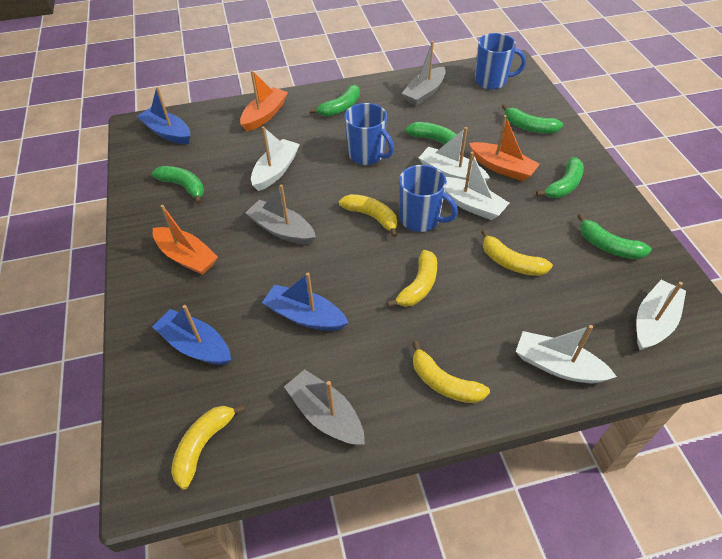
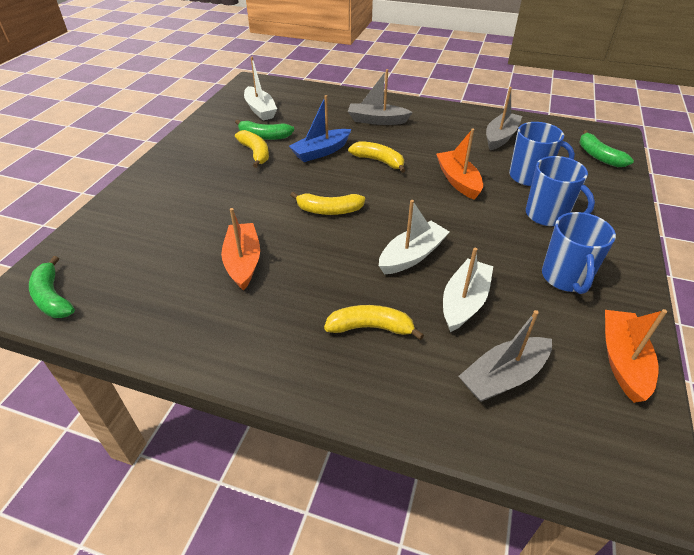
blue boat: 3 -> 1
green banana: 6 -> 3
white boat: 5 -> 3
yellow banana: 5 -> 4

